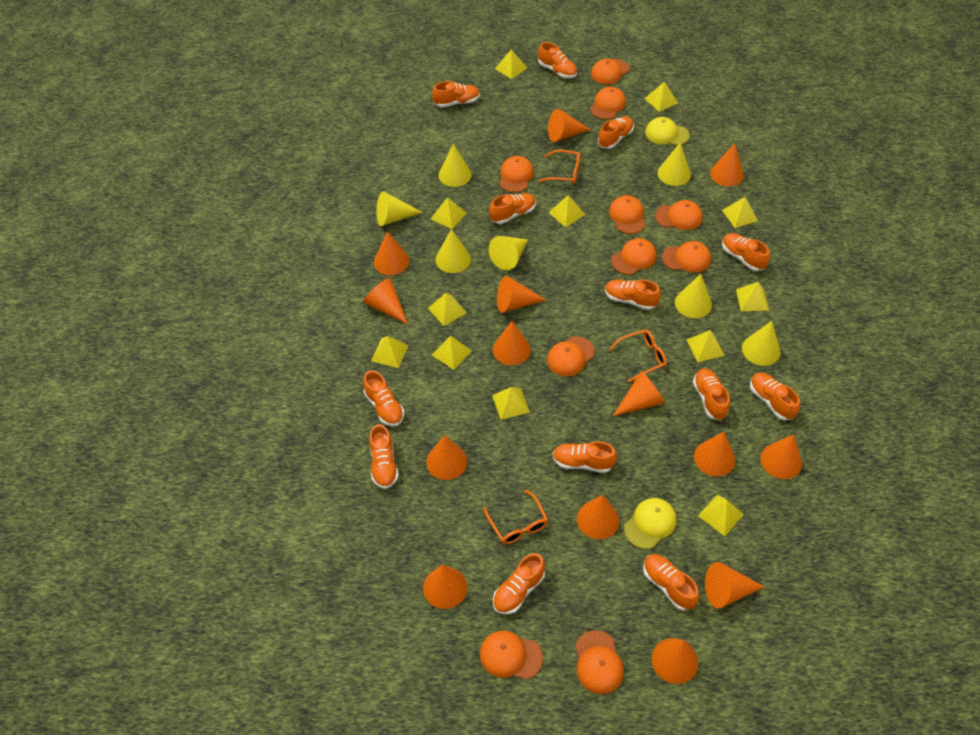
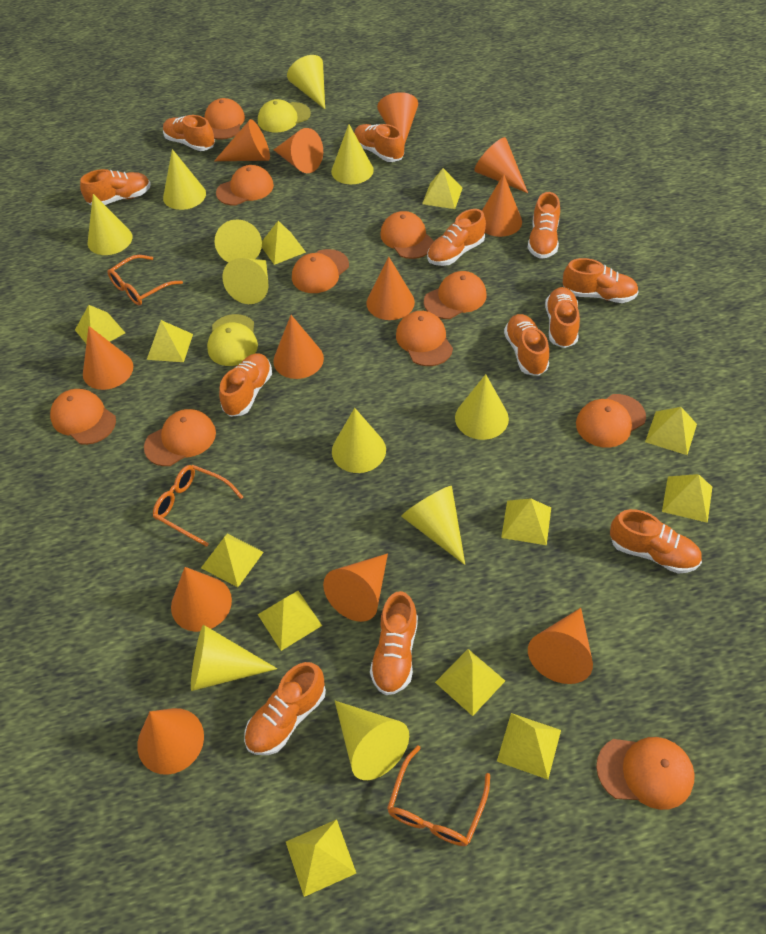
orange cone: 14 -> 12
orange shoe: 13 -> 12
yellow cone: 7 -> 11

